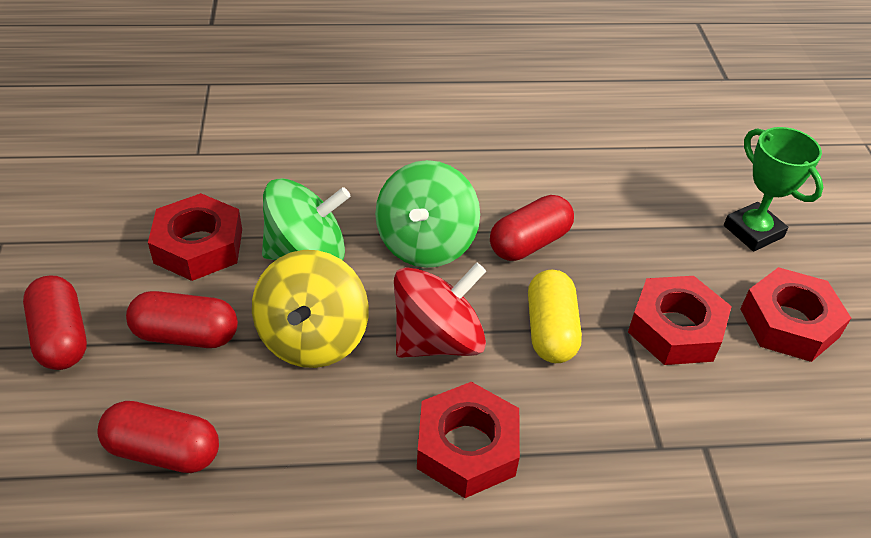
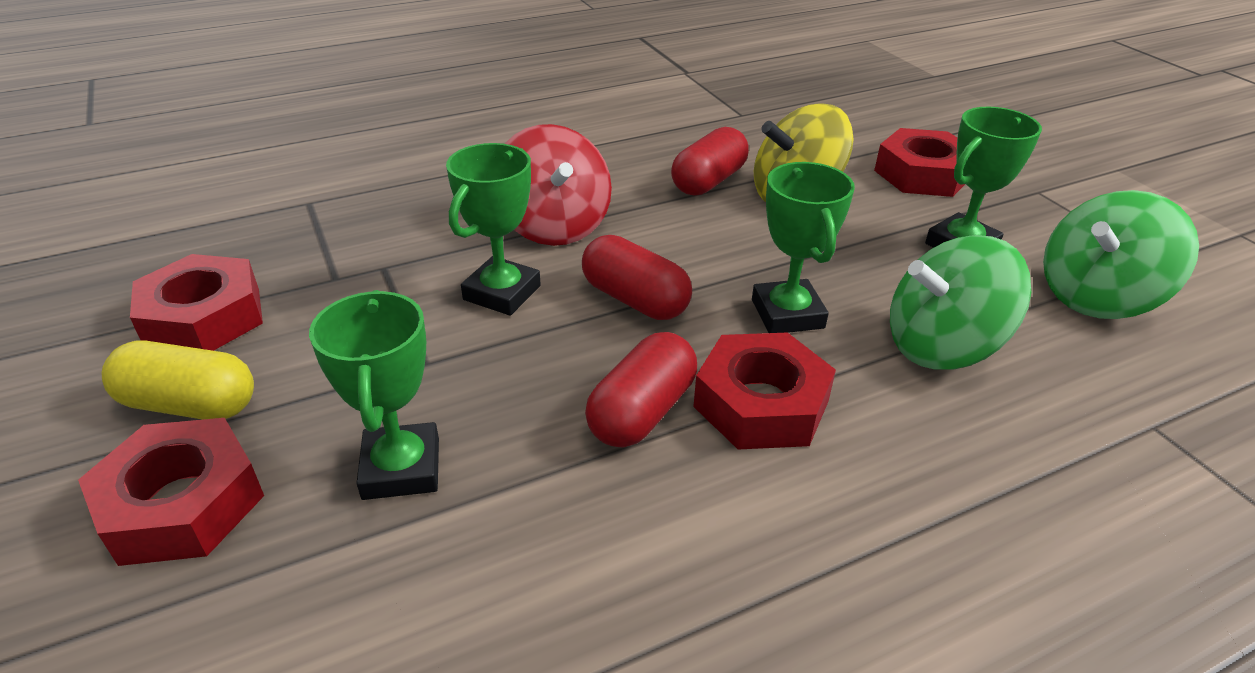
green trophy: 1 -> 4
red capsule: 4 -> 3

